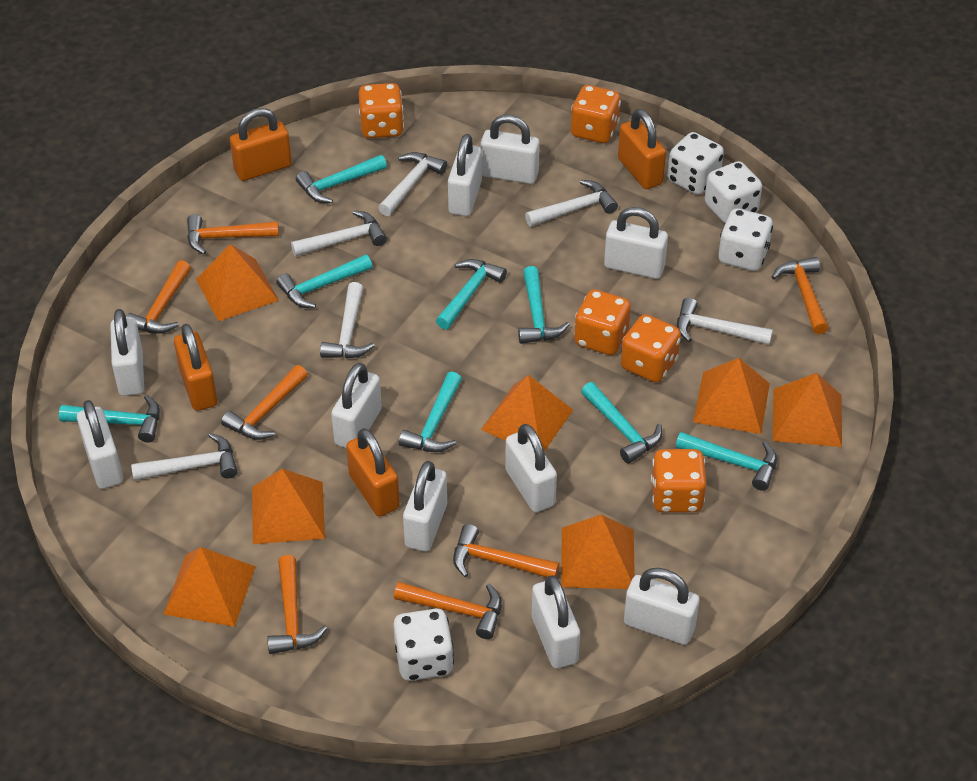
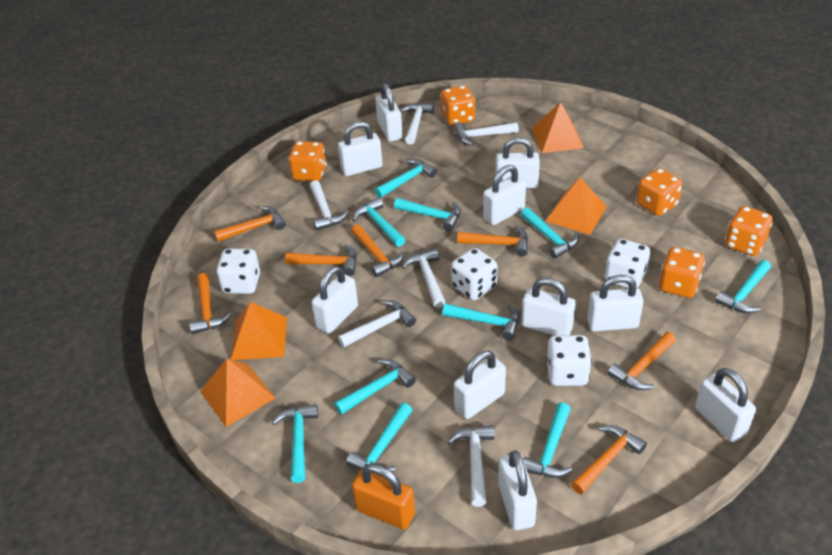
orange padlock: 4 -> 1
orange pyramid: 7 -> 4
turquoise hammer: 8 -> 10

